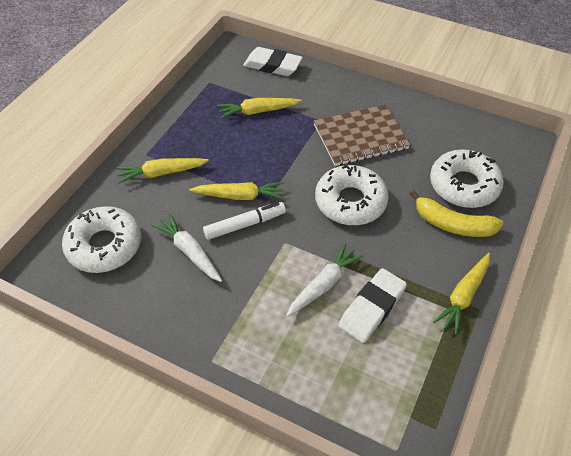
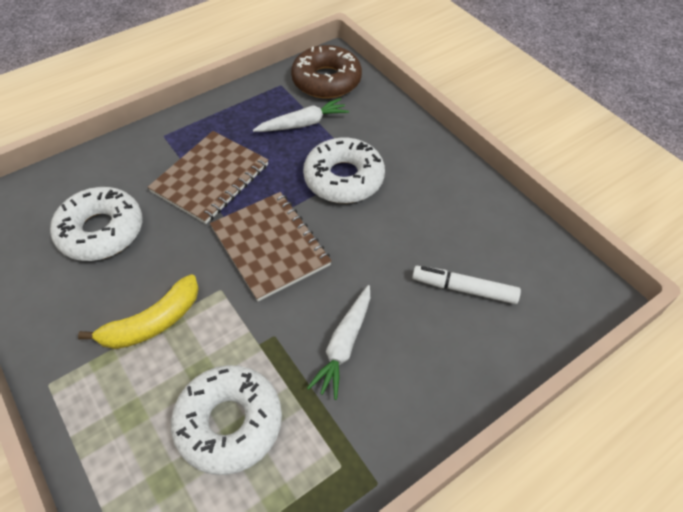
brown donut: 0 -> 1
brown notebook: 1 -> 2
white eraser: 2 -> 0
yellow carrot: 4 -> 0

